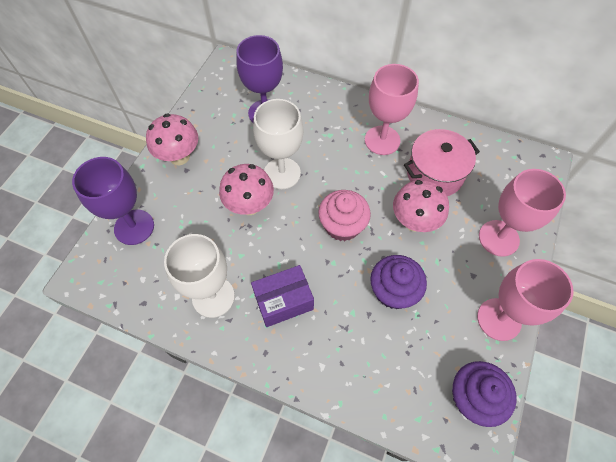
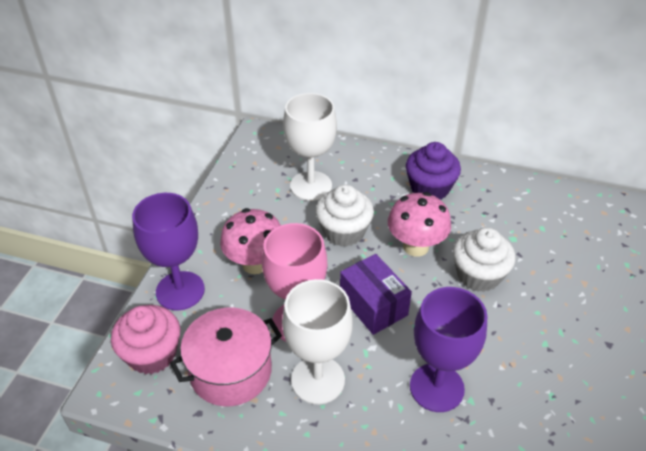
pink goblet: 3 -> 1
pink mushroom: 3 -> 2
purple cupcake: 2 -> 1
white cupcake: 0 -> 2

